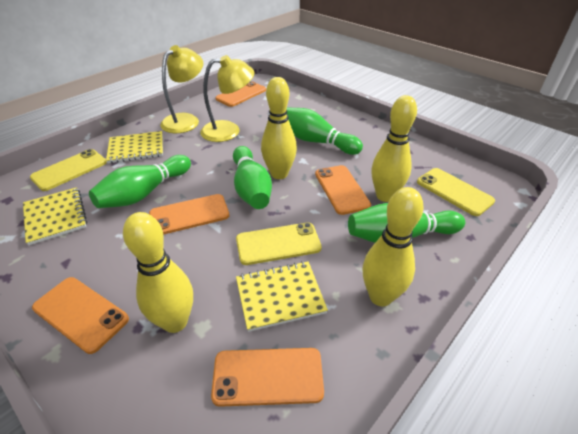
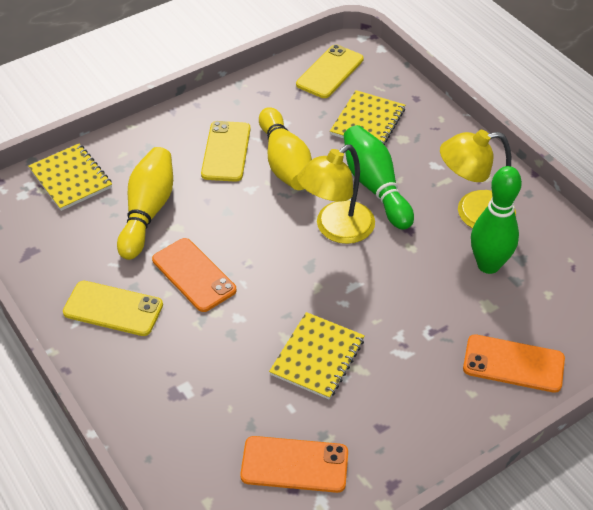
green bowling pin: 4 -> 2
orange phone: 5 -> 3
yellow bowling pin: 4 -> 2

